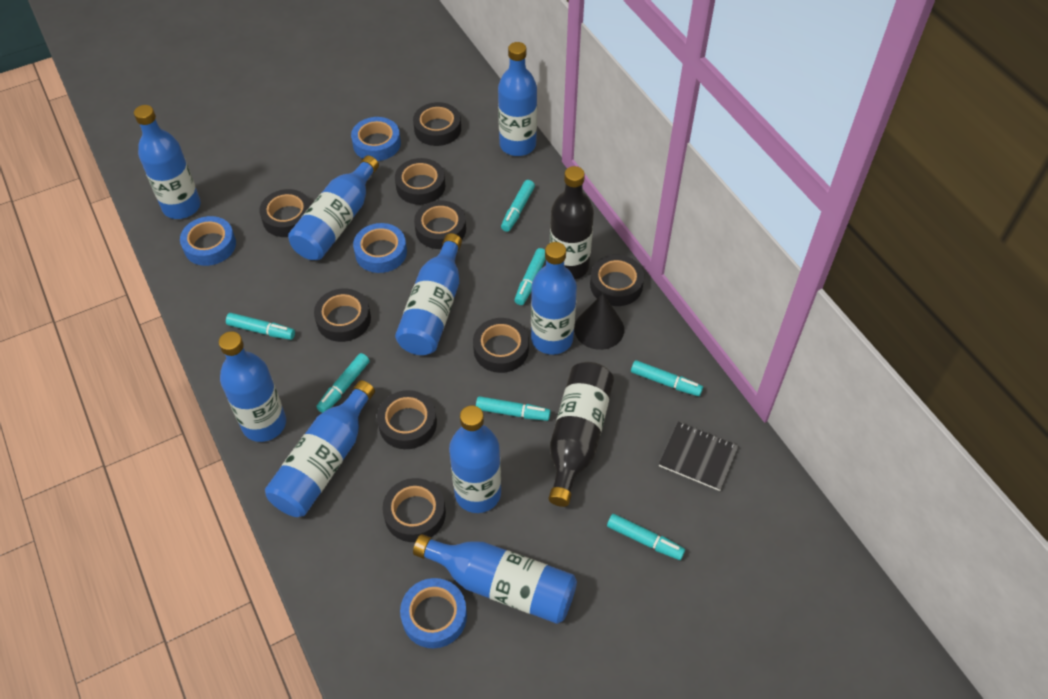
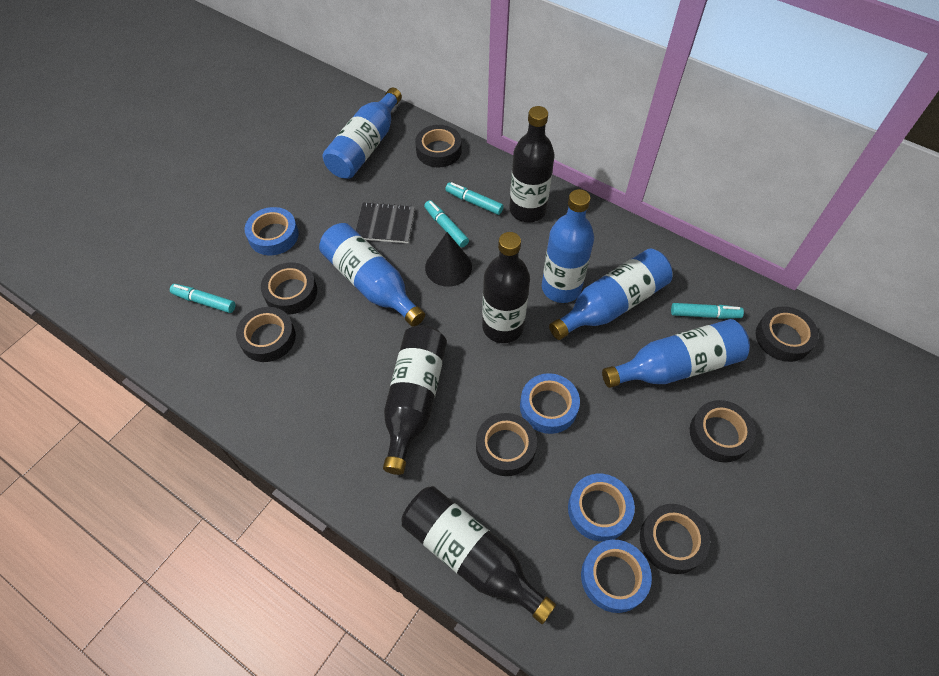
black bottle: 2 -> 4
black tape: 9 -> 7
blue bottle: 9 -> 5
turquoise marker: 7 -> 4

